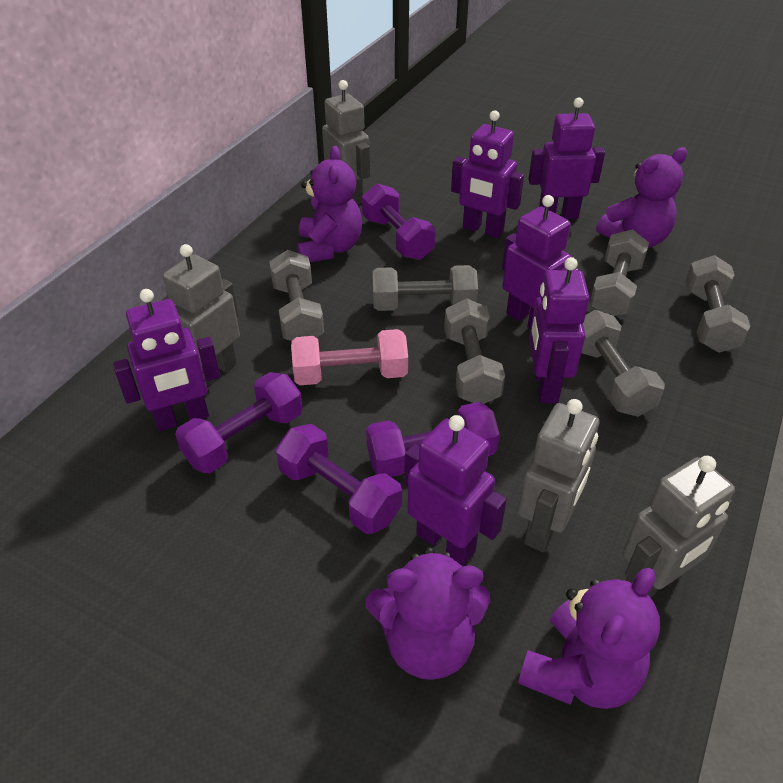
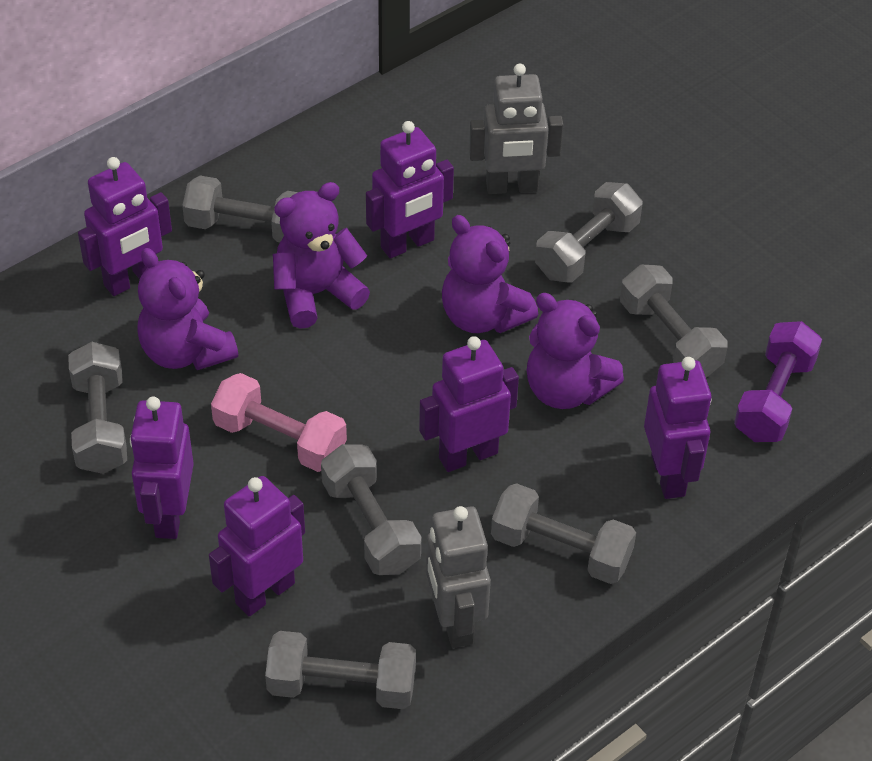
grey dumbbell: 6 -> 7
grey robot: 4 -> 2
purple dumbbell: 4 -> 1

